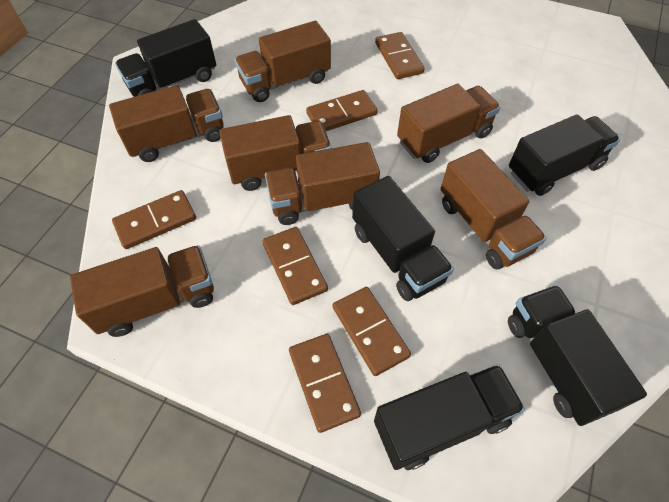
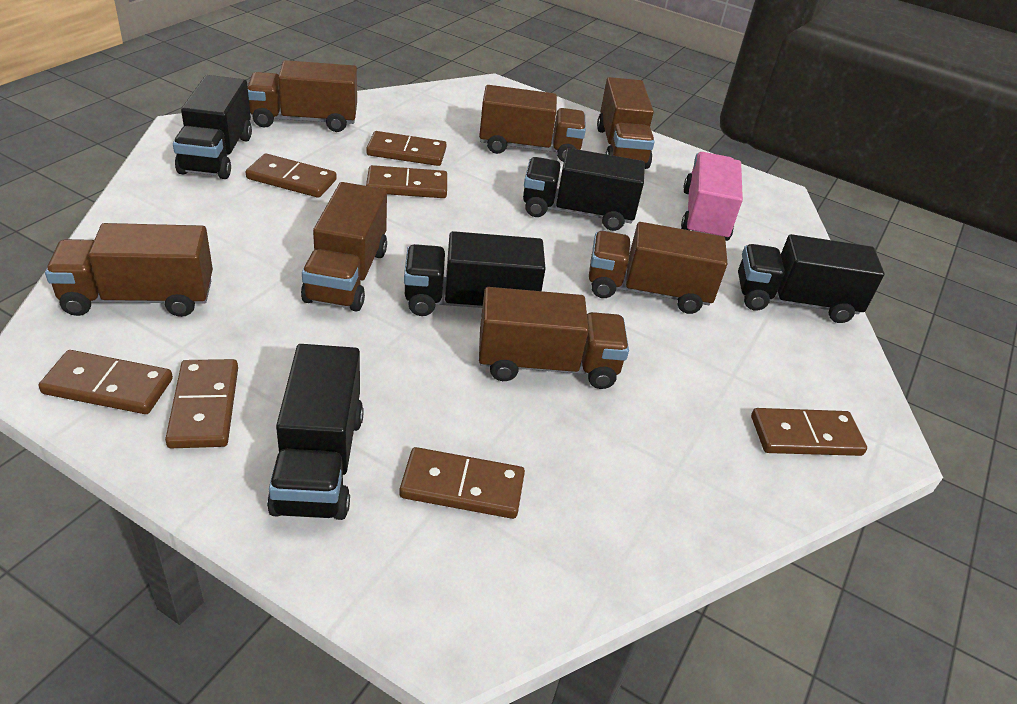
brown domino: 6 -> 7
pink truck: 0 -> 1

